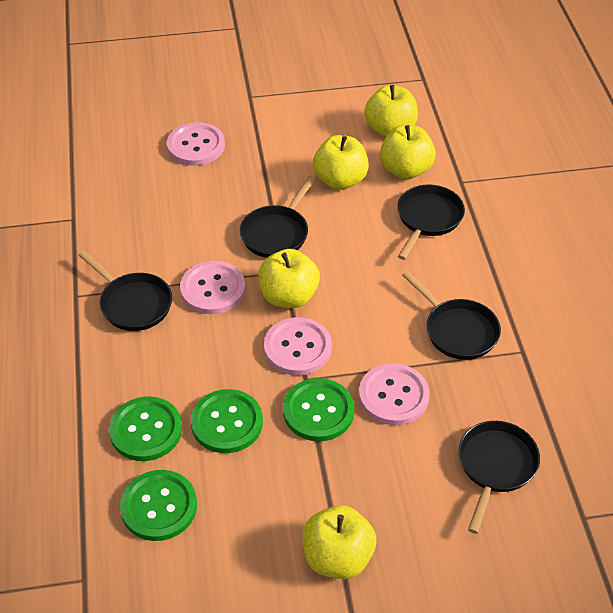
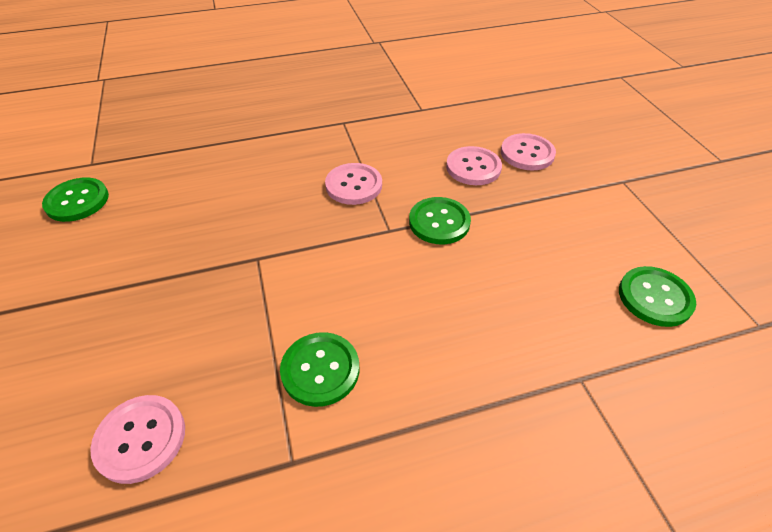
black pan: 5 -> 0
yellow apple: 5 -> 0

